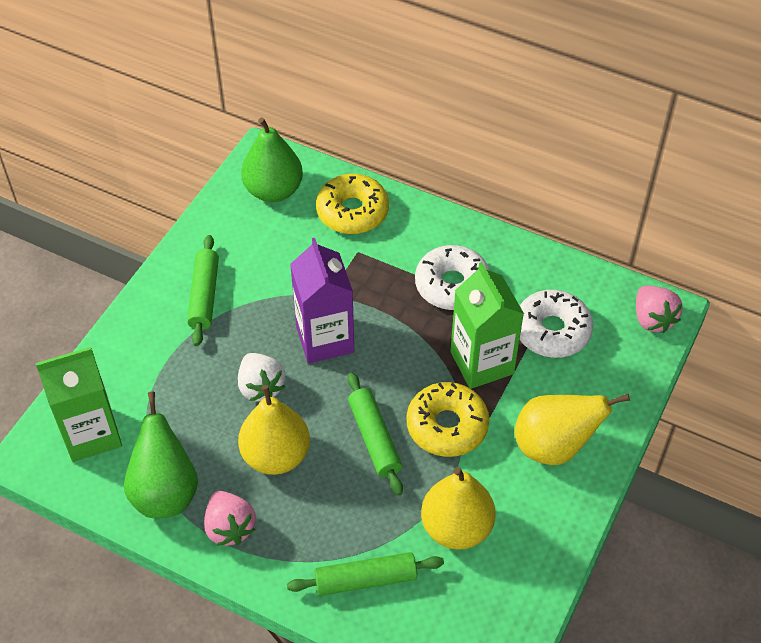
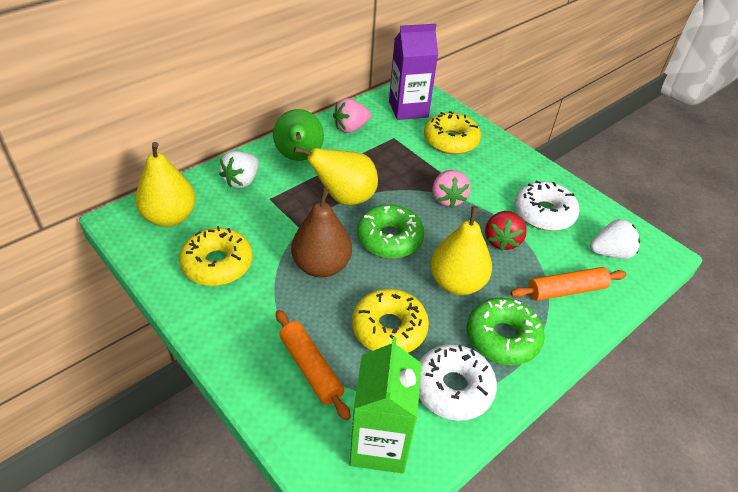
brown pear: 0 -> 1
green carton: 2 -> 1
green donut: 0 -> 2
green pear: 2 -> 1
green rolling pin: 3 -> 0
orange rolling pin: 0 -> 2
red strawberry: 0 -> 1
white strawberry: 1 -> 2
yellow donut: 2 -> 3

